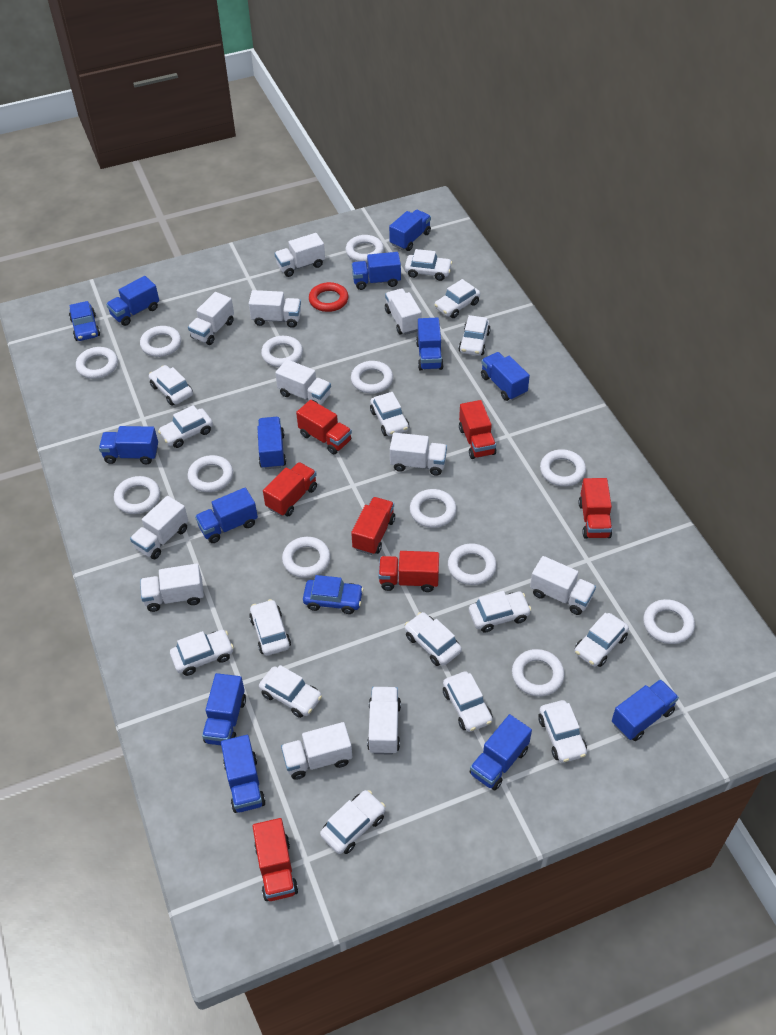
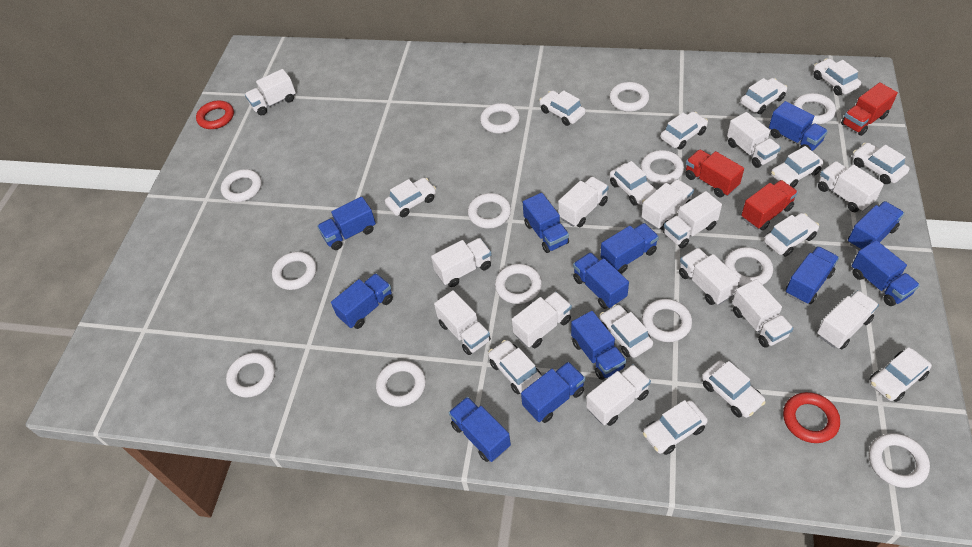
blue car: 2 -> 0
red ring: 1 -> 2
red truck: 7 -> 3
white car: 15 -> 14
white truck: 11 -> 13

